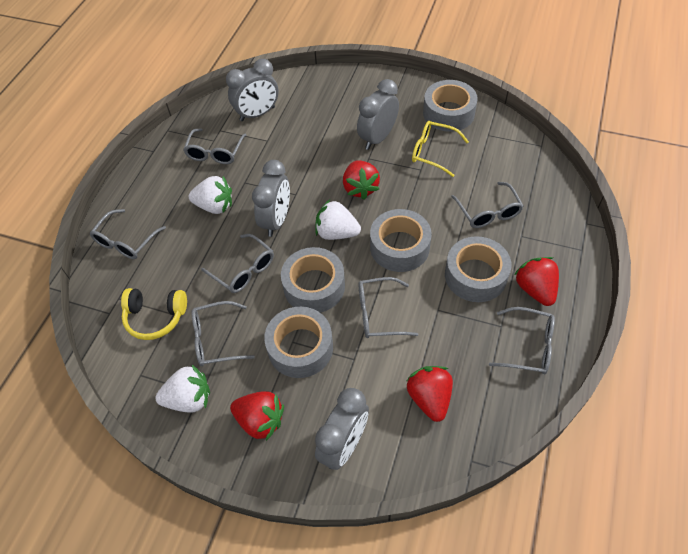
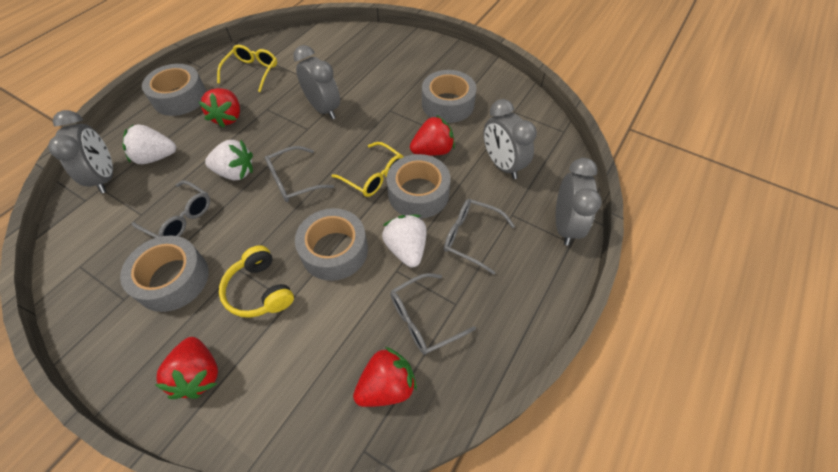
grey glasses: 7 -> 4
yellow glasses: 1 -> 2

